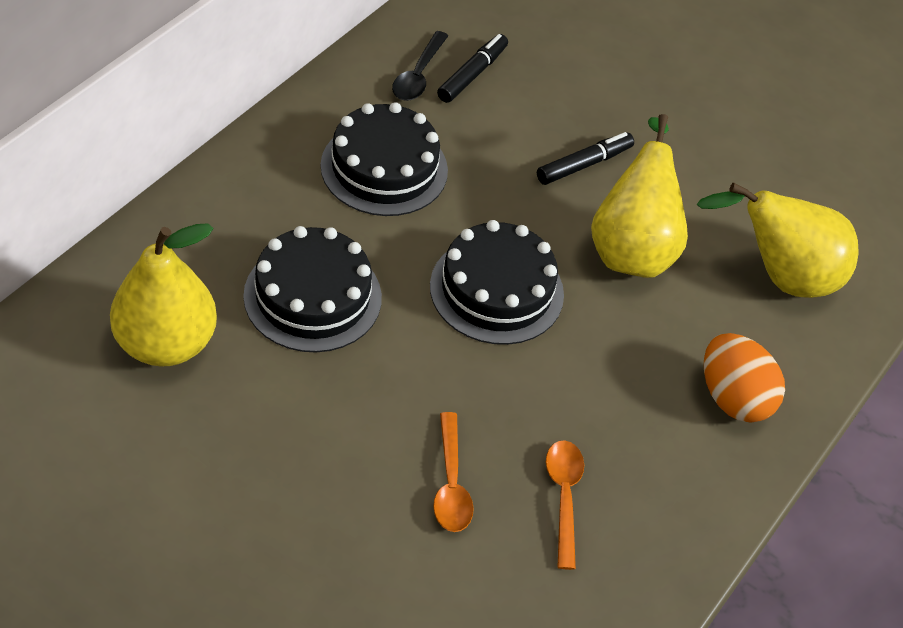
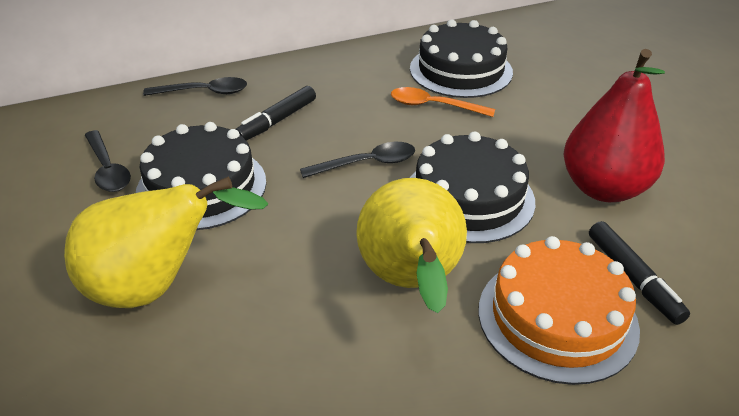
black spoon: 1 -> 3
orange cake: 0 -> 1
orange egg: 1 -> 0
orange spoon: 2 -> 1
red pear: 0 -> 1
yellow pear: 3 -> 2

